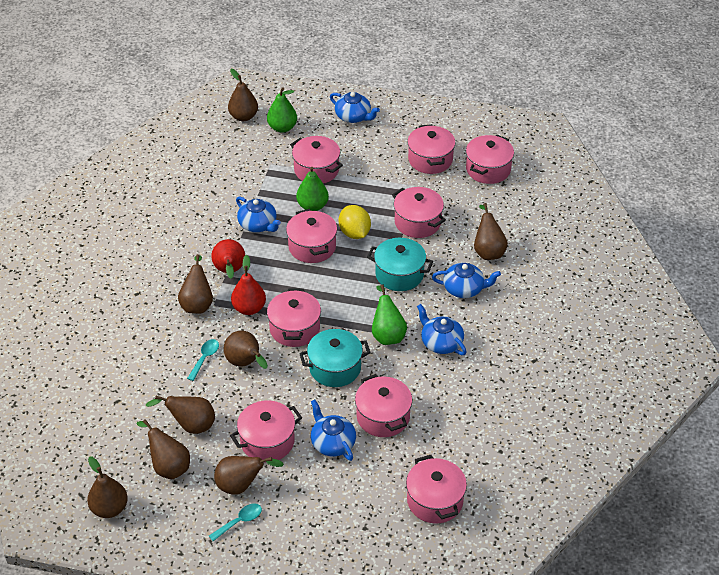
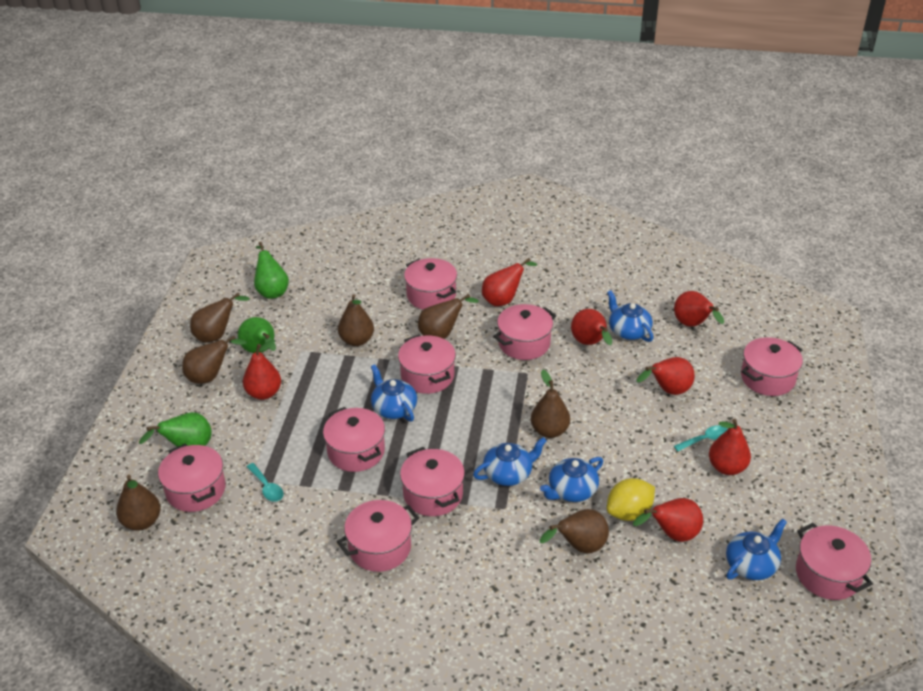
brown pear: 8 -> 7
red pear: 2 -> 7
turquoise pot: 2 -> 0

